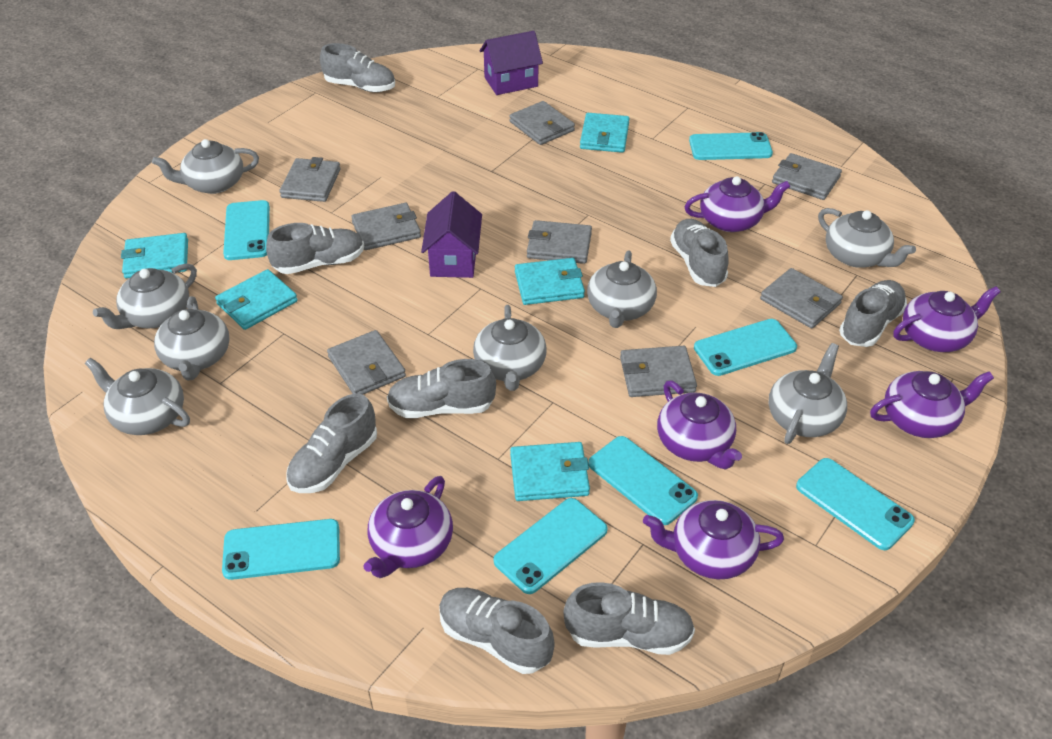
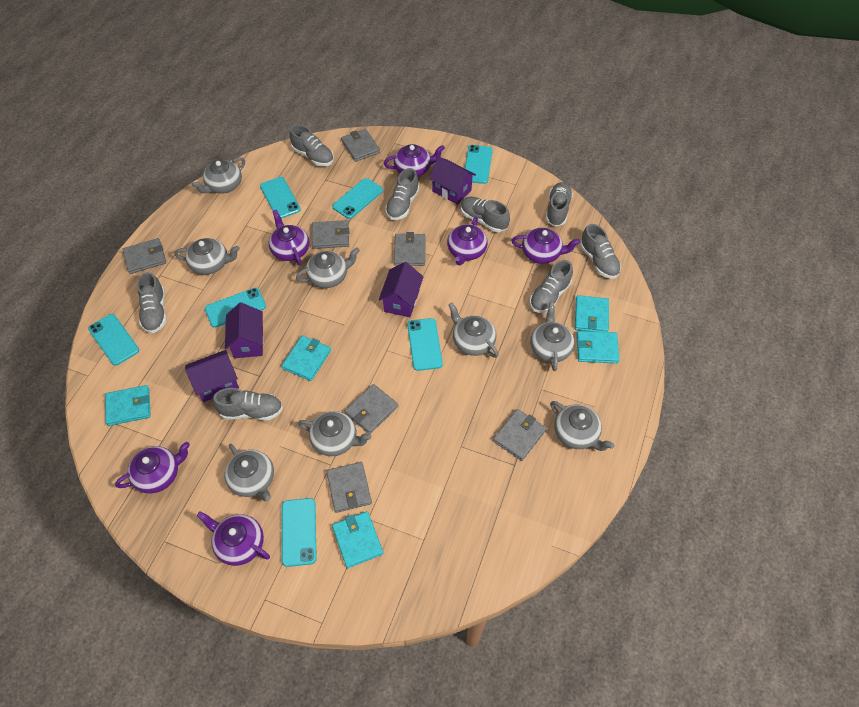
grey wallet: 8 -> 7
purple house: 2 -> 4

